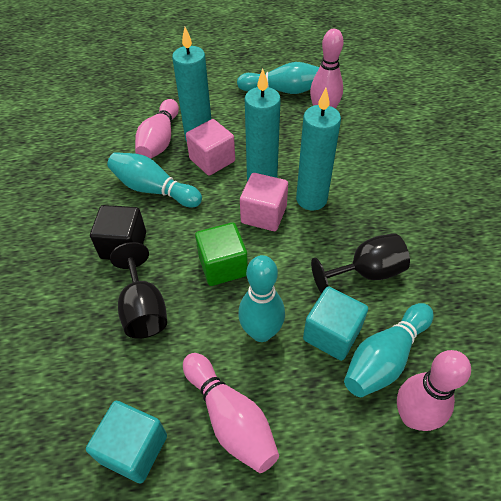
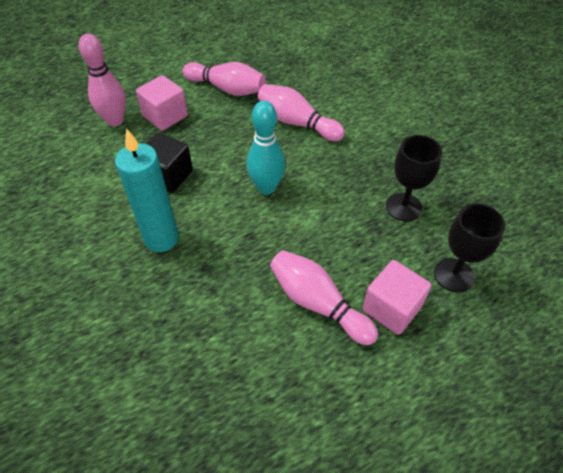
green cube: 1 -> 0
turquoise bowling pin: 4 -> 1
turquoise candle: 3 -> 1
turquoise cube: 2 -> 0

